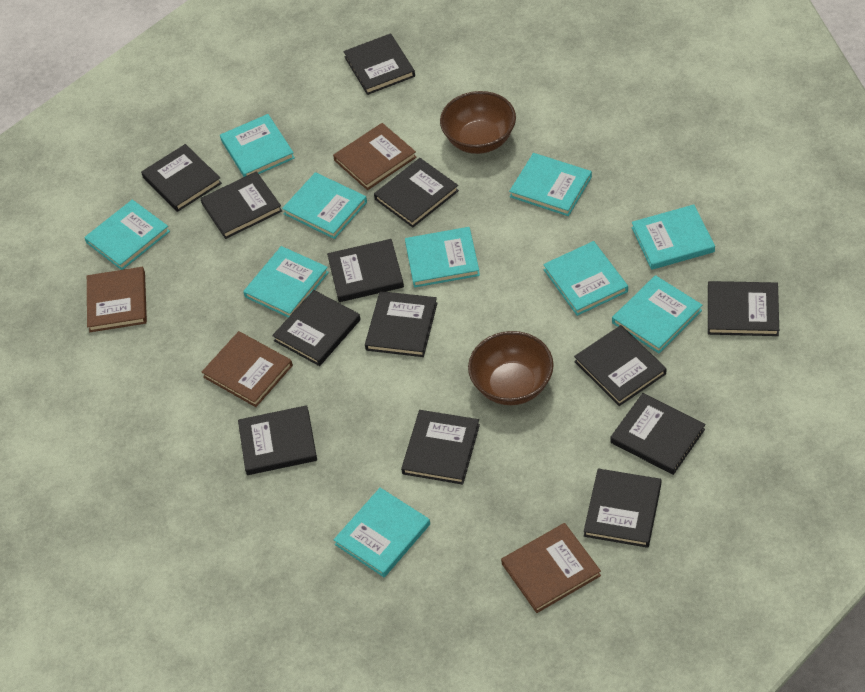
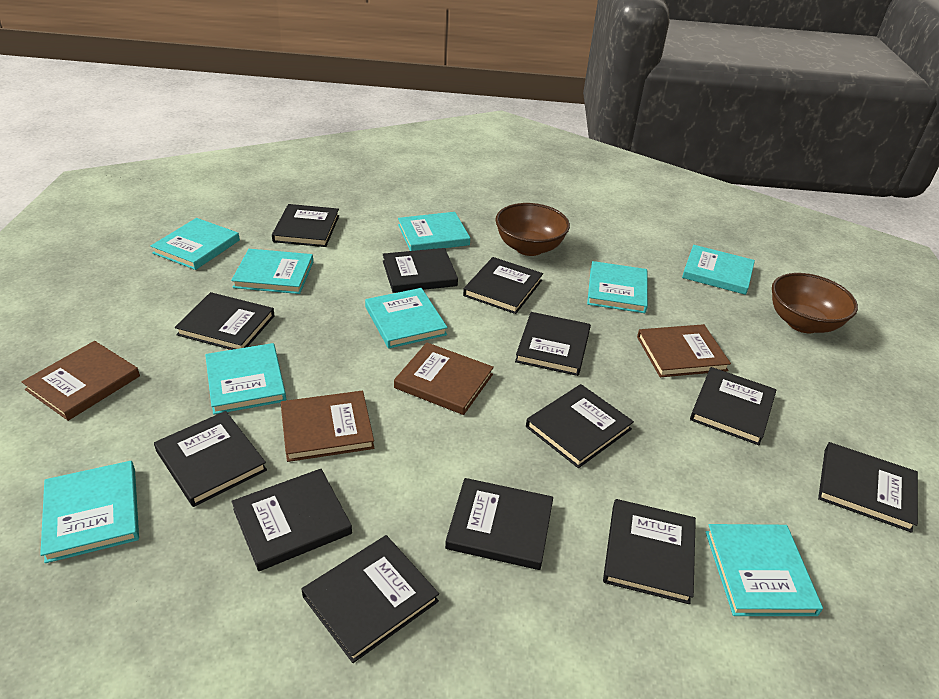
turquoise book: 10 -> 9

